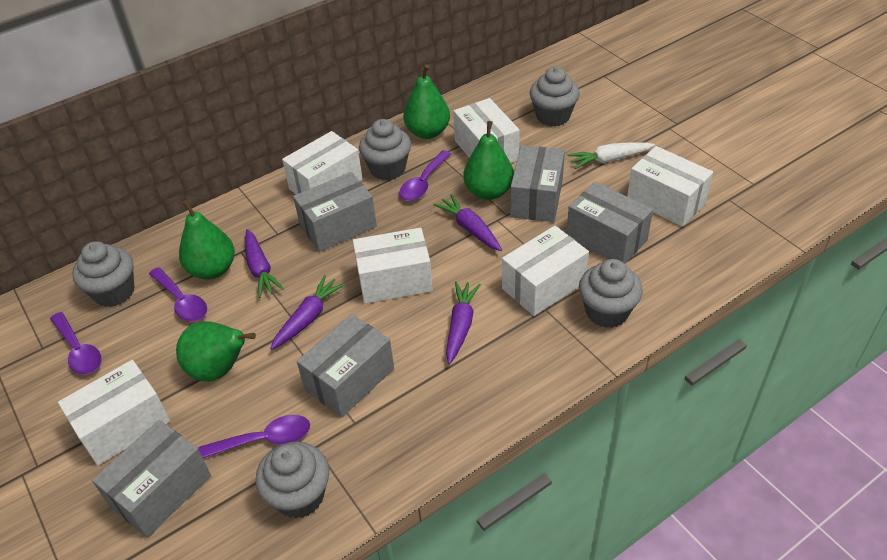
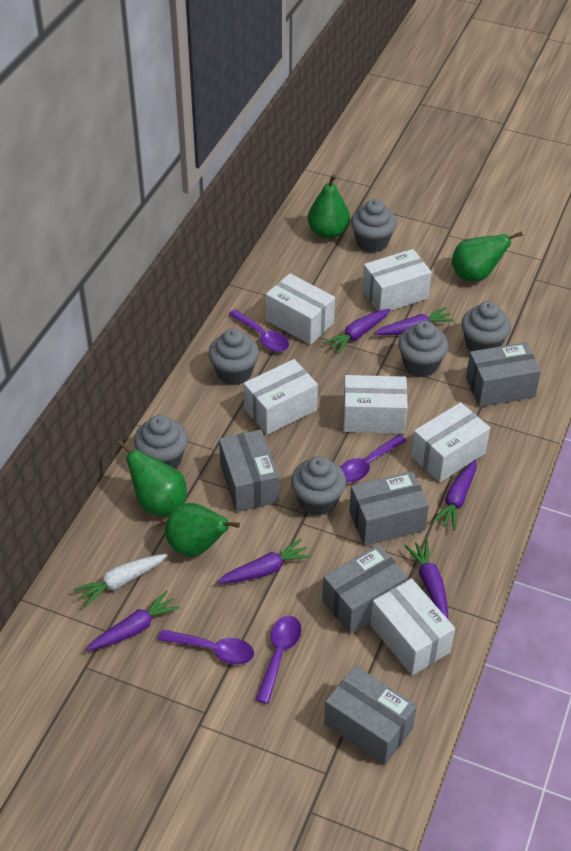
grey cupcake: 5 -> 6
purple carrot: 4 -> 6

